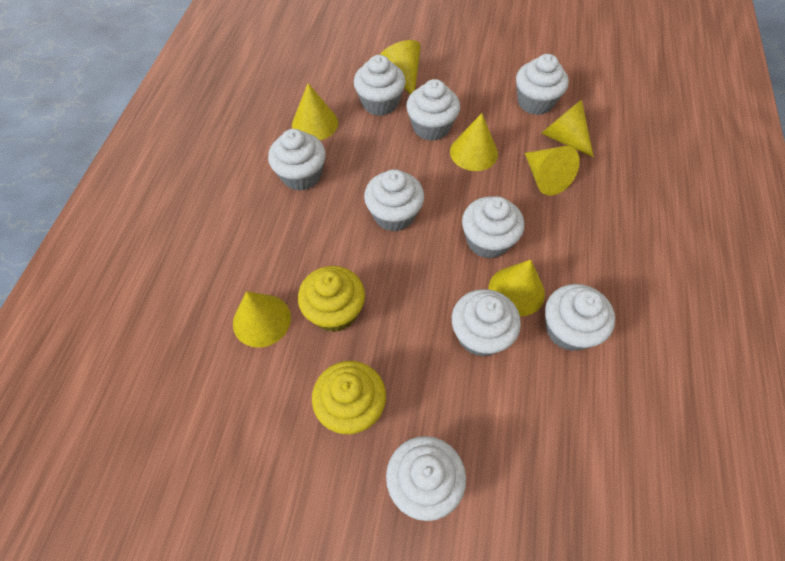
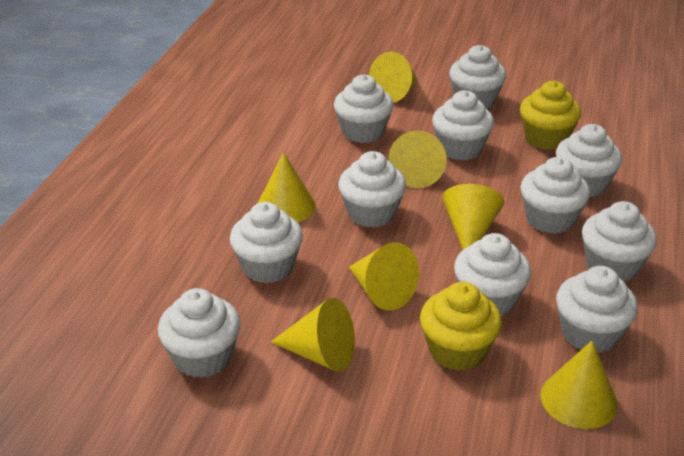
white cupcake: 9 -> 11

